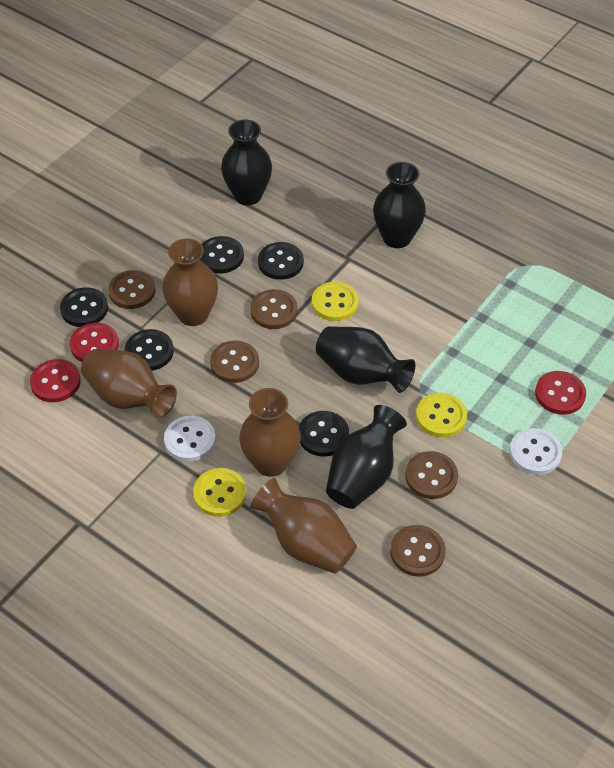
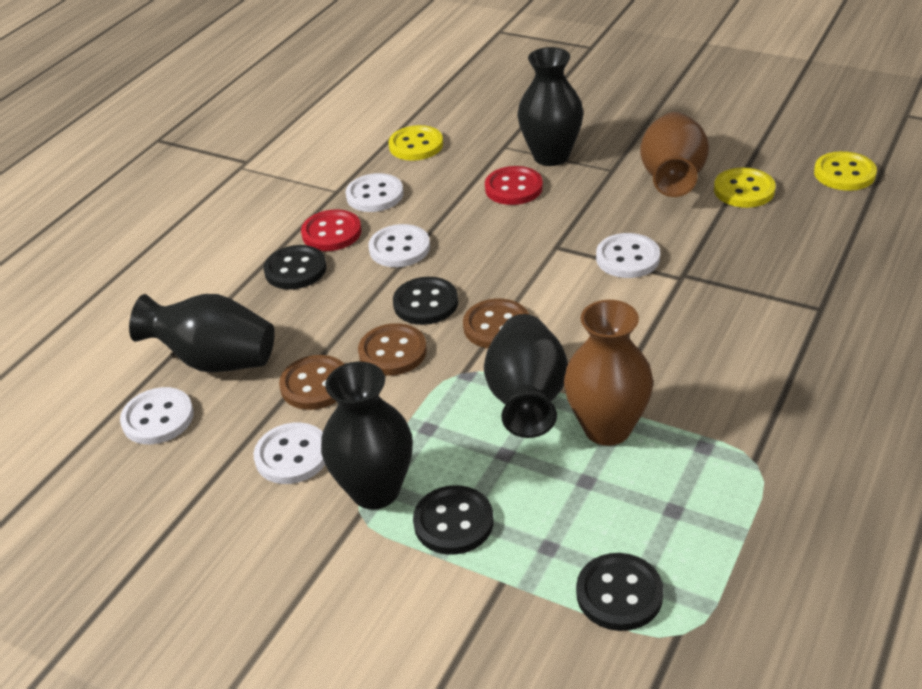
black button: 5 -> 4
brown button: 5 -> 3
brown vase: 4 -> 2
red button: 3 -> 2
white button: 2 -> 5

